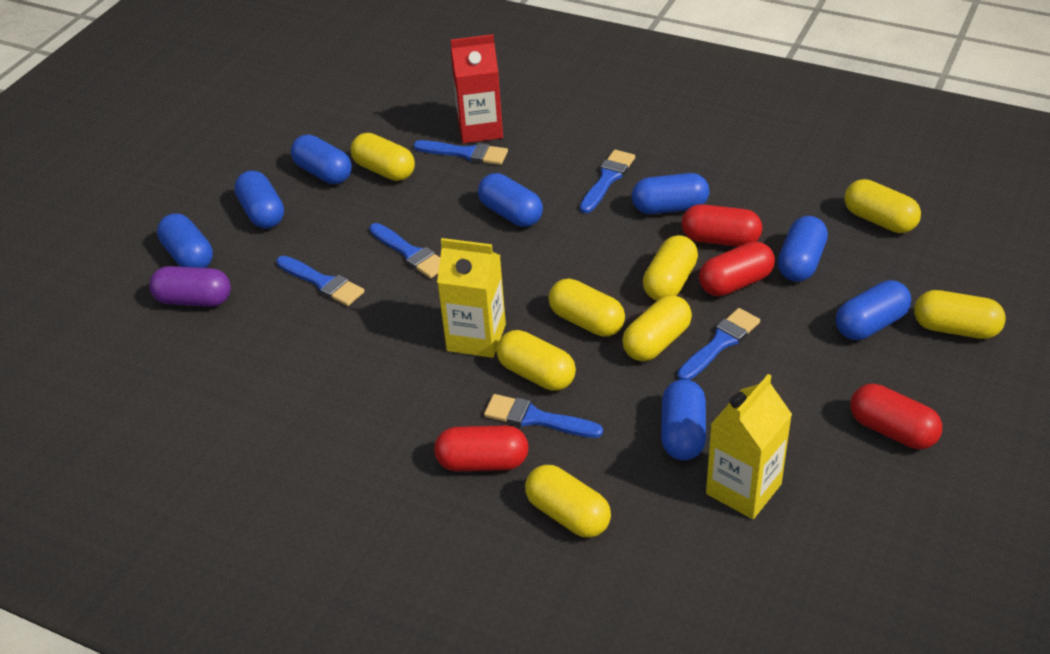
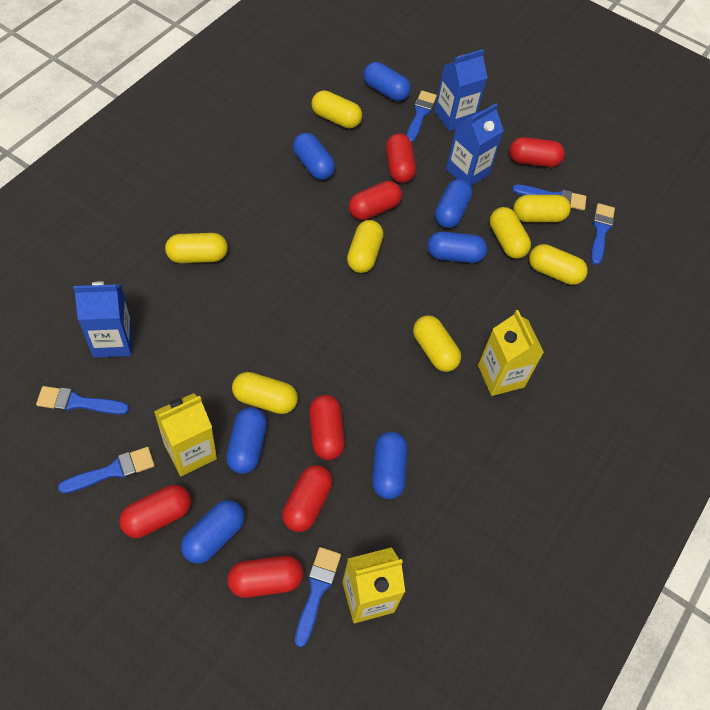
blue capsule: 8 -> 7
blue carton: 0 -> 3
purple capsule: 1 -> 0
red capsule: 4 -> 7
red carton: 1 -> 0
yellow carton: 2 -> 3

